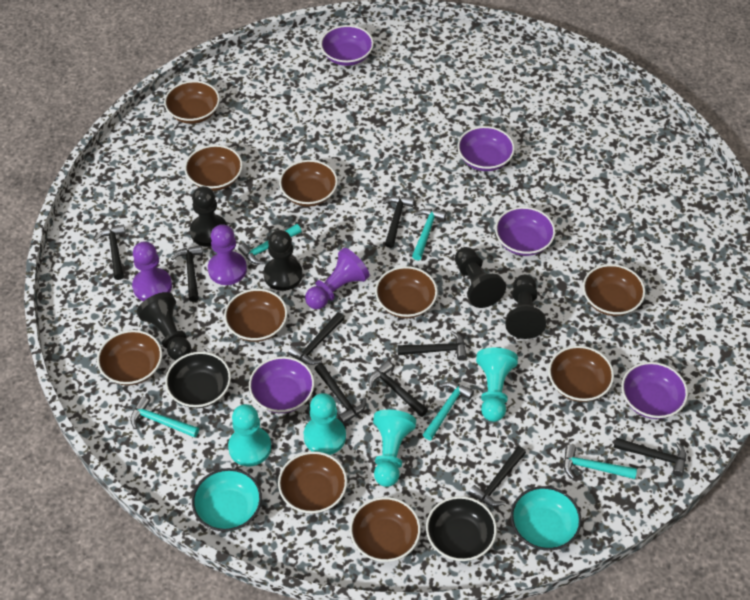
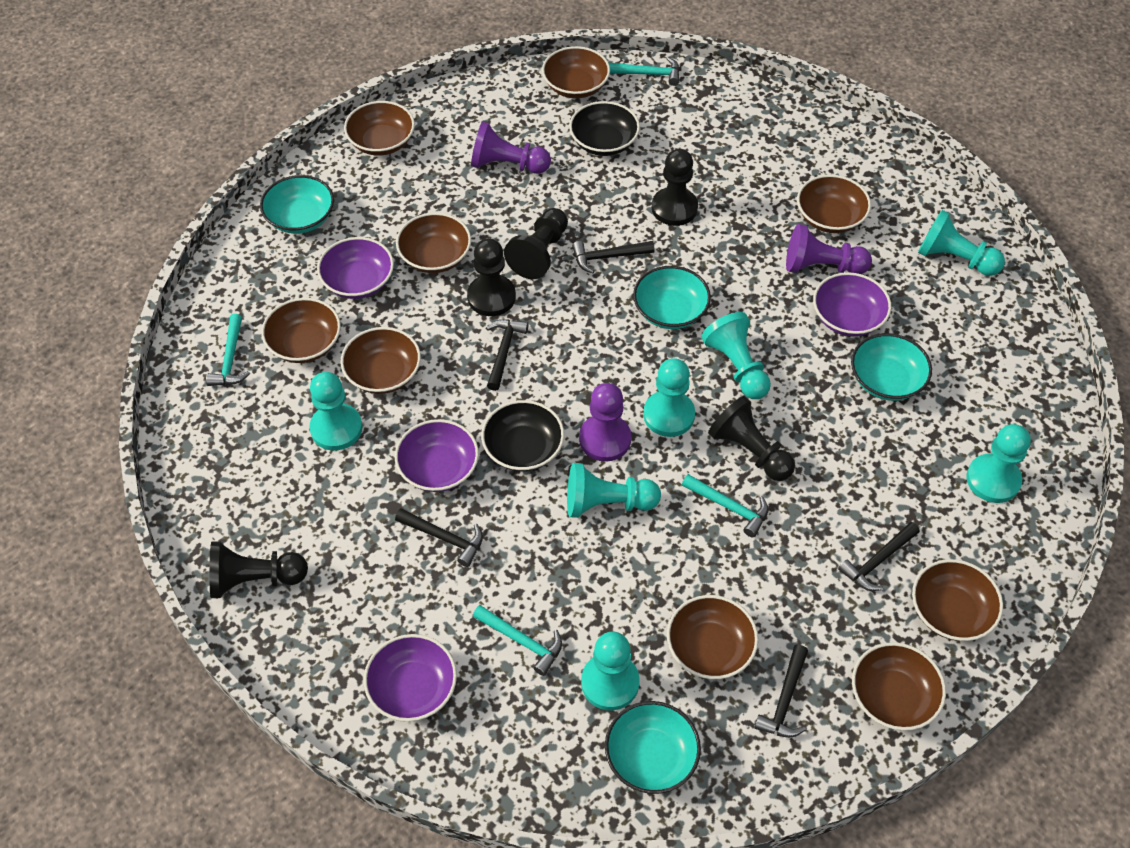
black hammer: 9 -> 5
brown bowl: 10 -> 9
purple bowl: 5 -> 4
turquoise bowl: 2 -> 4
turquoise hammer: 5 -> 4
turquoise pawn: 4 -> 7

